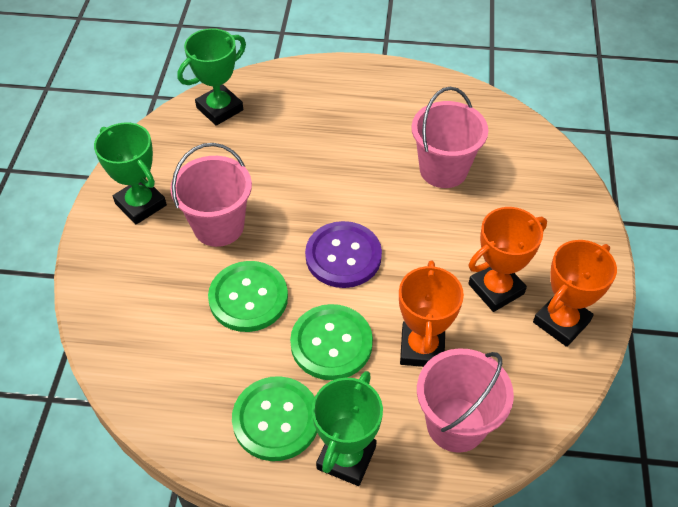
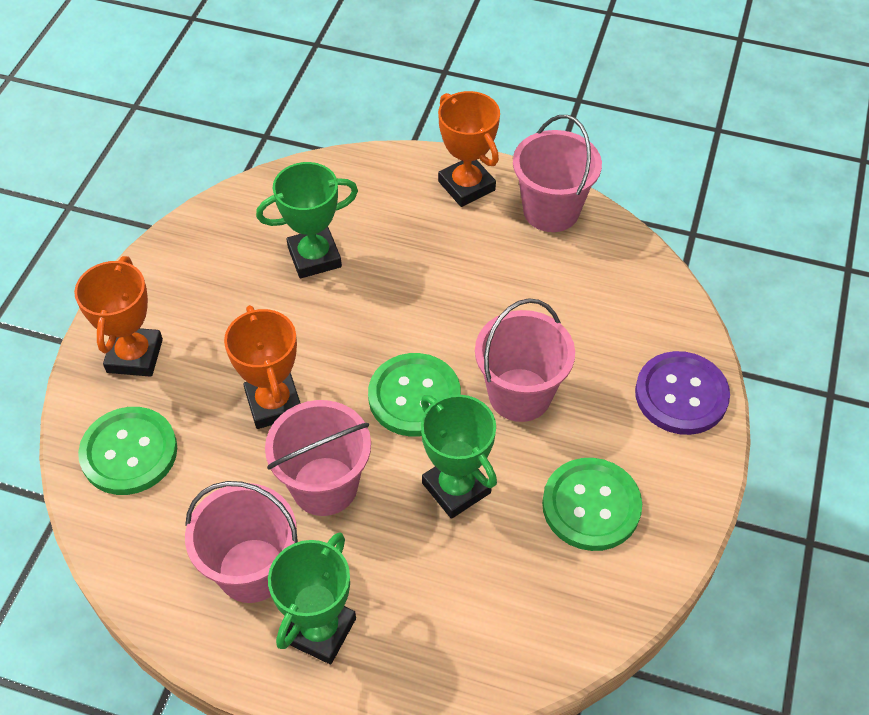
pink bucket: 3 -> 4

